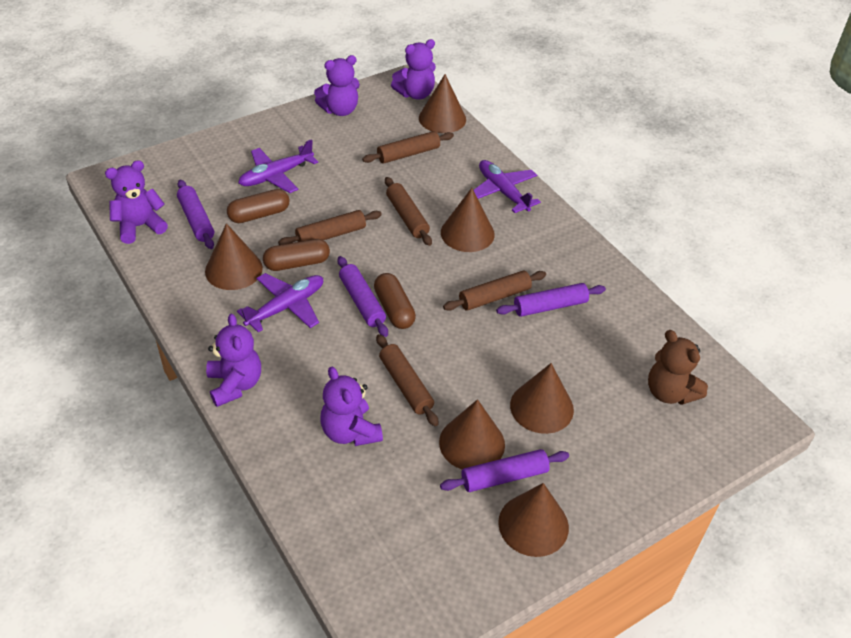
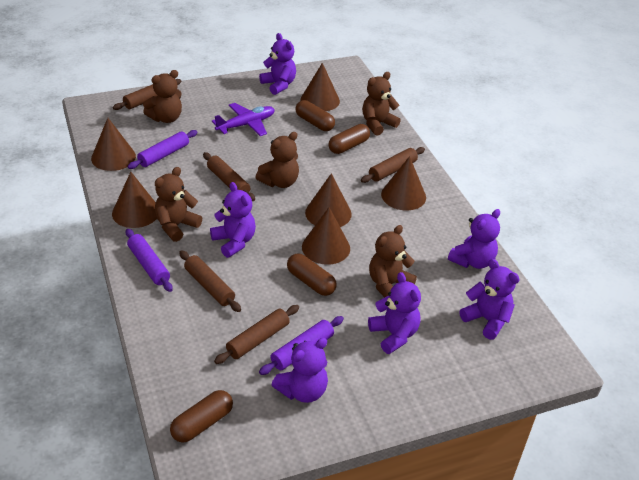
brown capsule: 3 -> 4
brown teddy bear: 1 -> 5
purple plane: 3 -> 1
purple rolling pin: 4 -> 3
purple teddy bear: 5 -> 6

